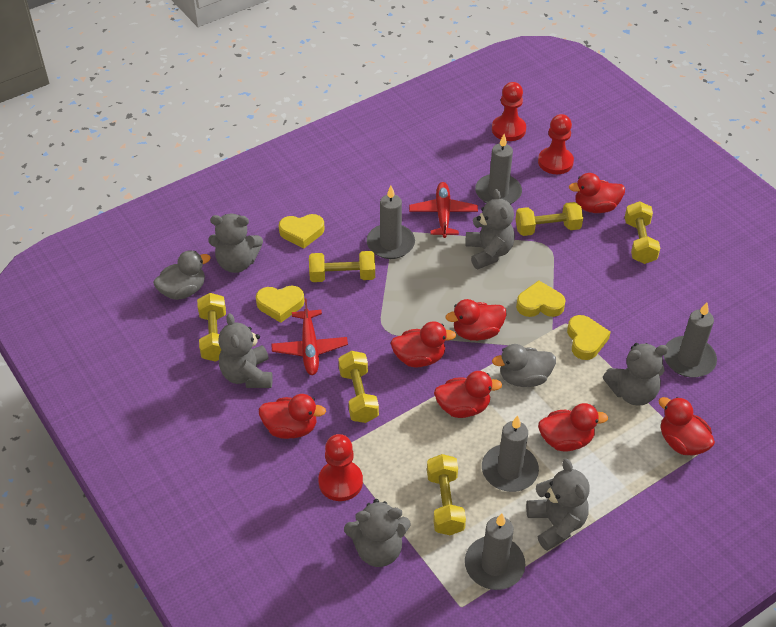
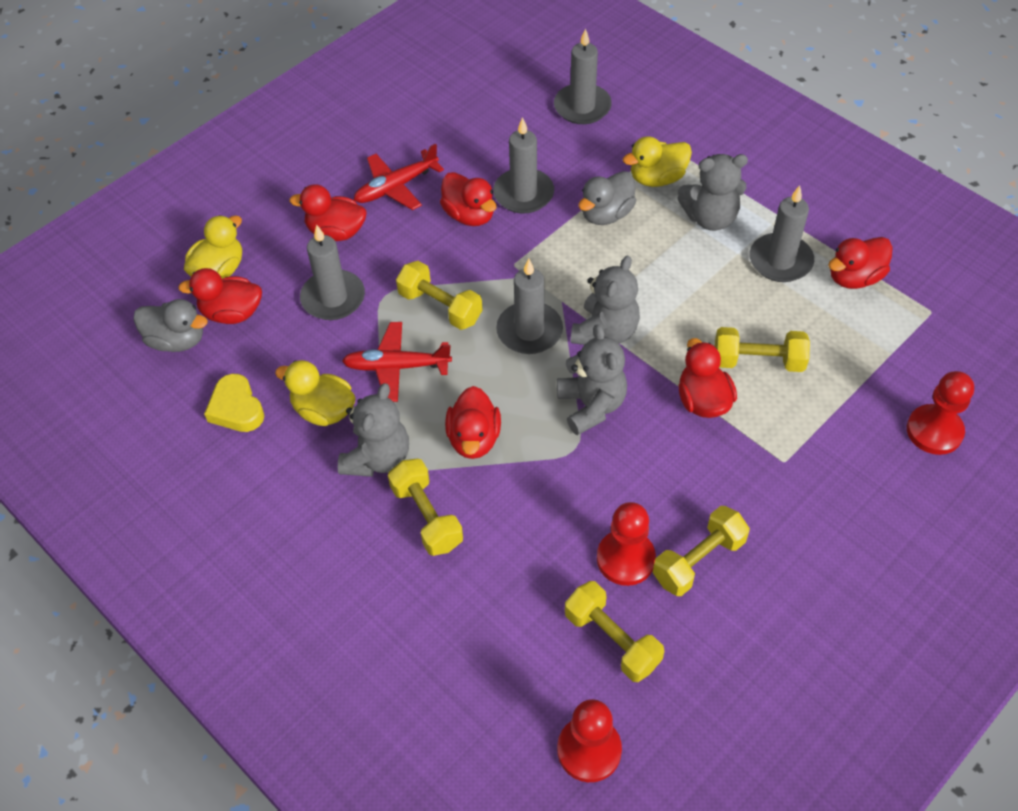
grey teddy bear: 6 -> 4
red duck: 7 -> 6
yellow duck: 0 -> 3
yellow dumbbell: 6 -> 5
yellow heart: 4 -> 1

